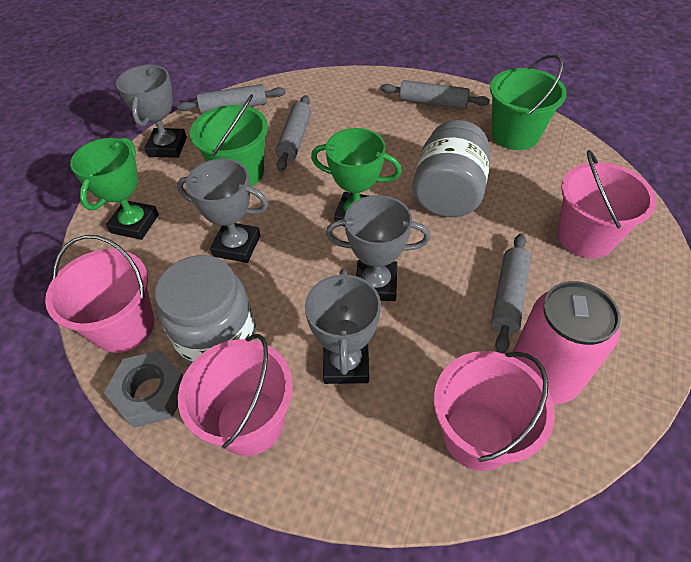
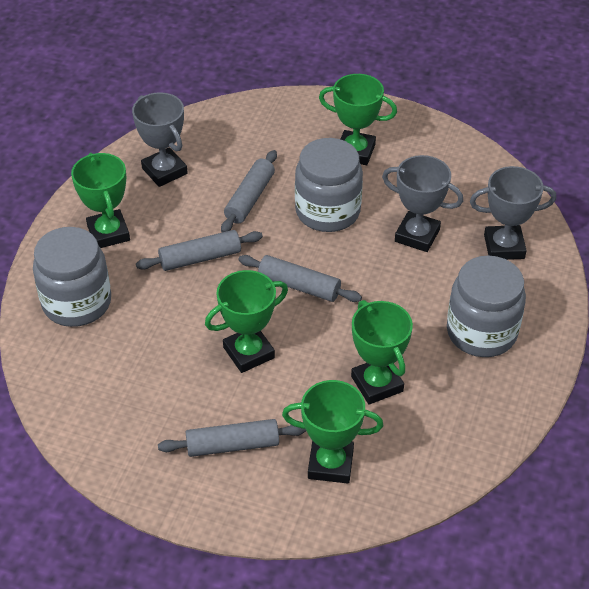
green bucket: 2 -> 0
green trophy: 2 -> 5
grey jar: 2 -> 3
grey nut: 1 -> 0
grey trophy: 4 -> 3
pink bucket: 4 -> 0
pink can: 1 -> 0

